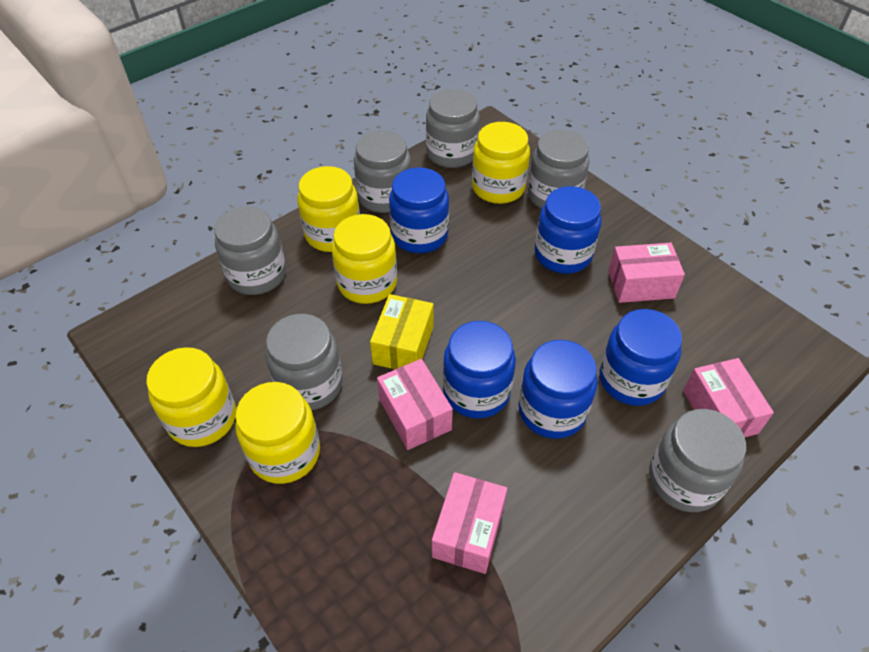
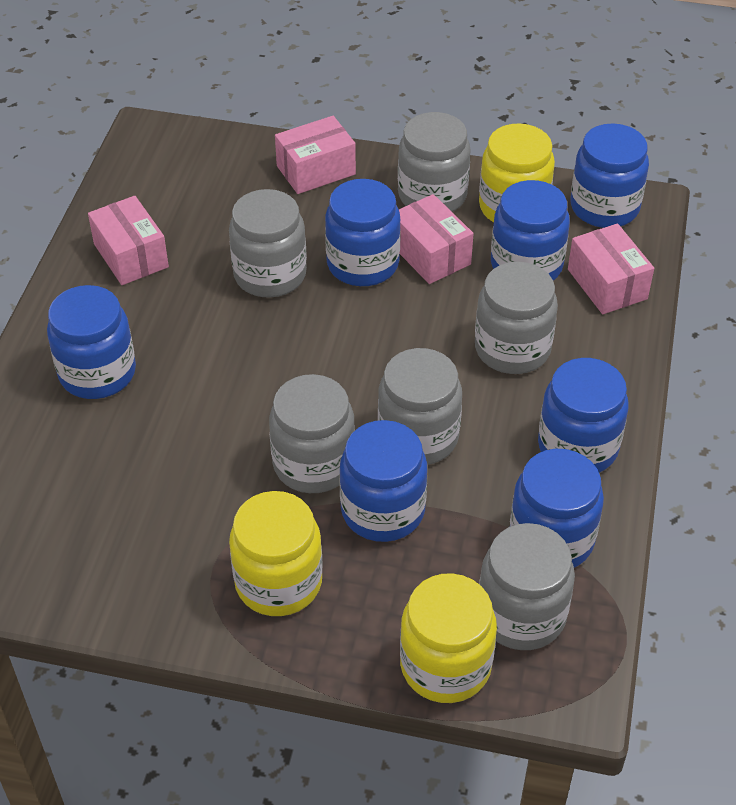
blue jar: 5 -> 7
yellow box: 1 -> 0
yellow jar: 5 -> 3

